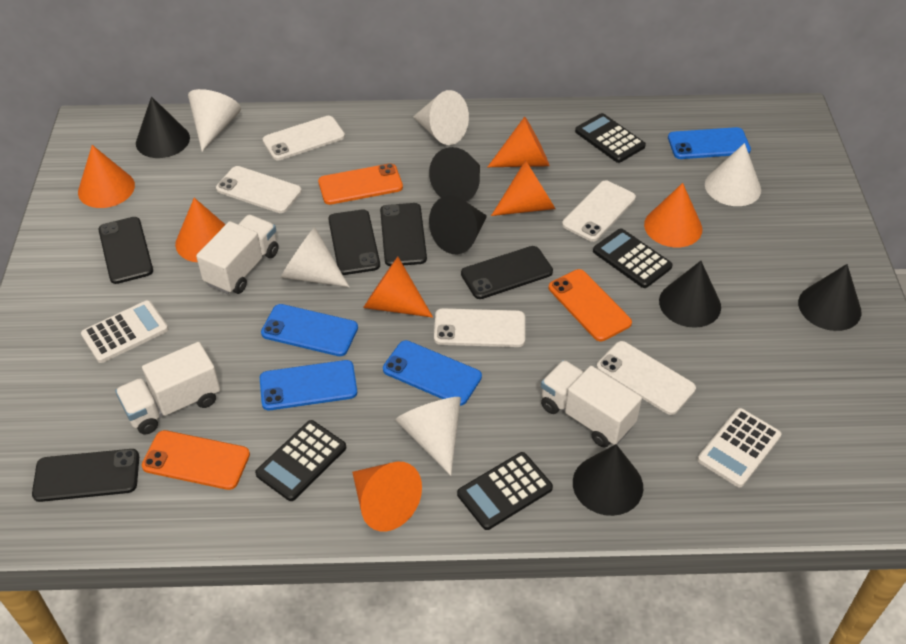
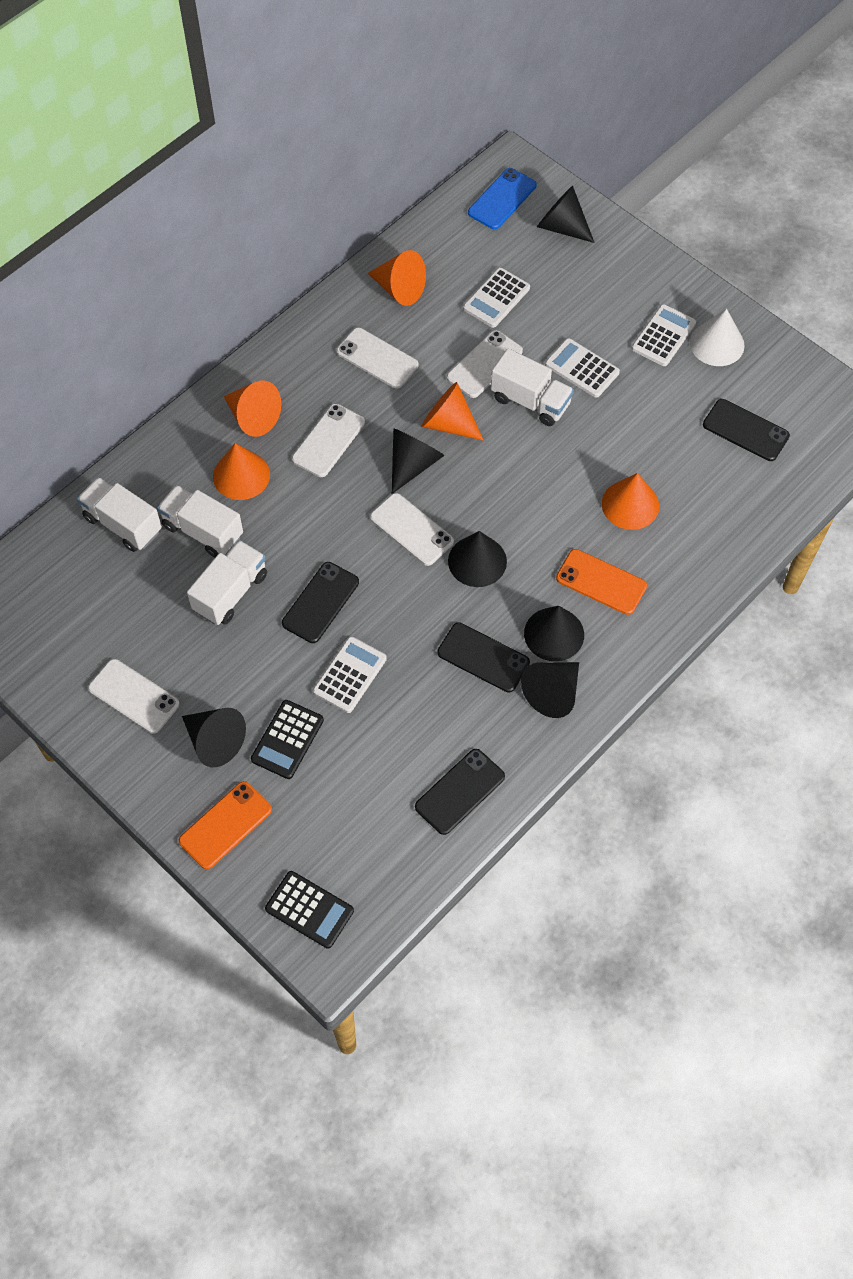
black calculator: 4 -> 2
black phone: 5 -> 4
blue phone: 4 -> 1
orange cone: 7 -> 5
orange phone: 3 -> 2
white calculator: 2 -> 4
white cone: 5 -> 1
white truck: 3 -> 4

